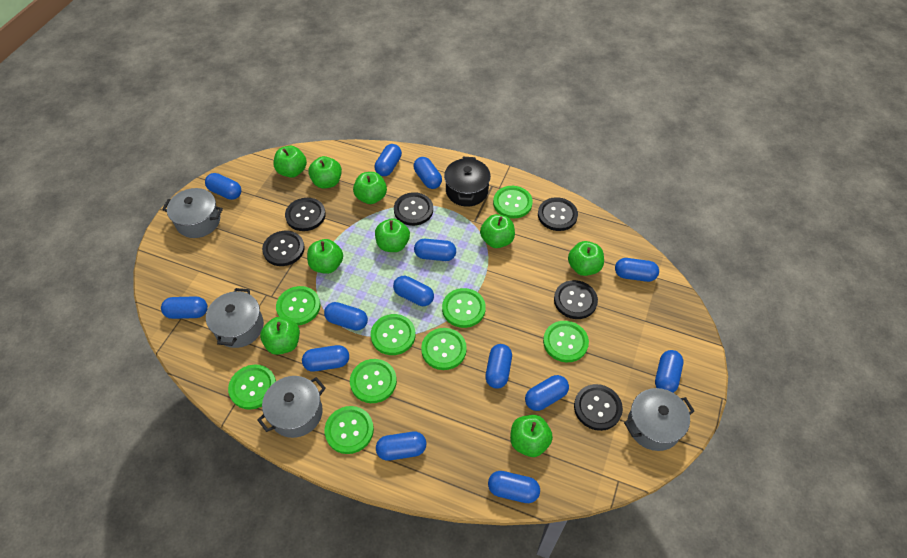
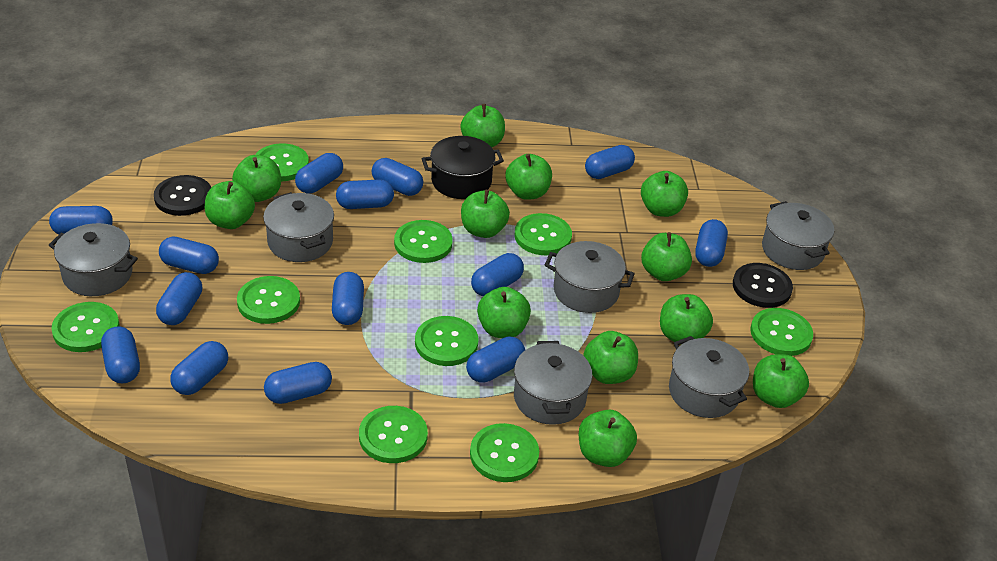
black button: 6 -> 2
green apple: 9 -> 12
grey pot: 4 -> 6

